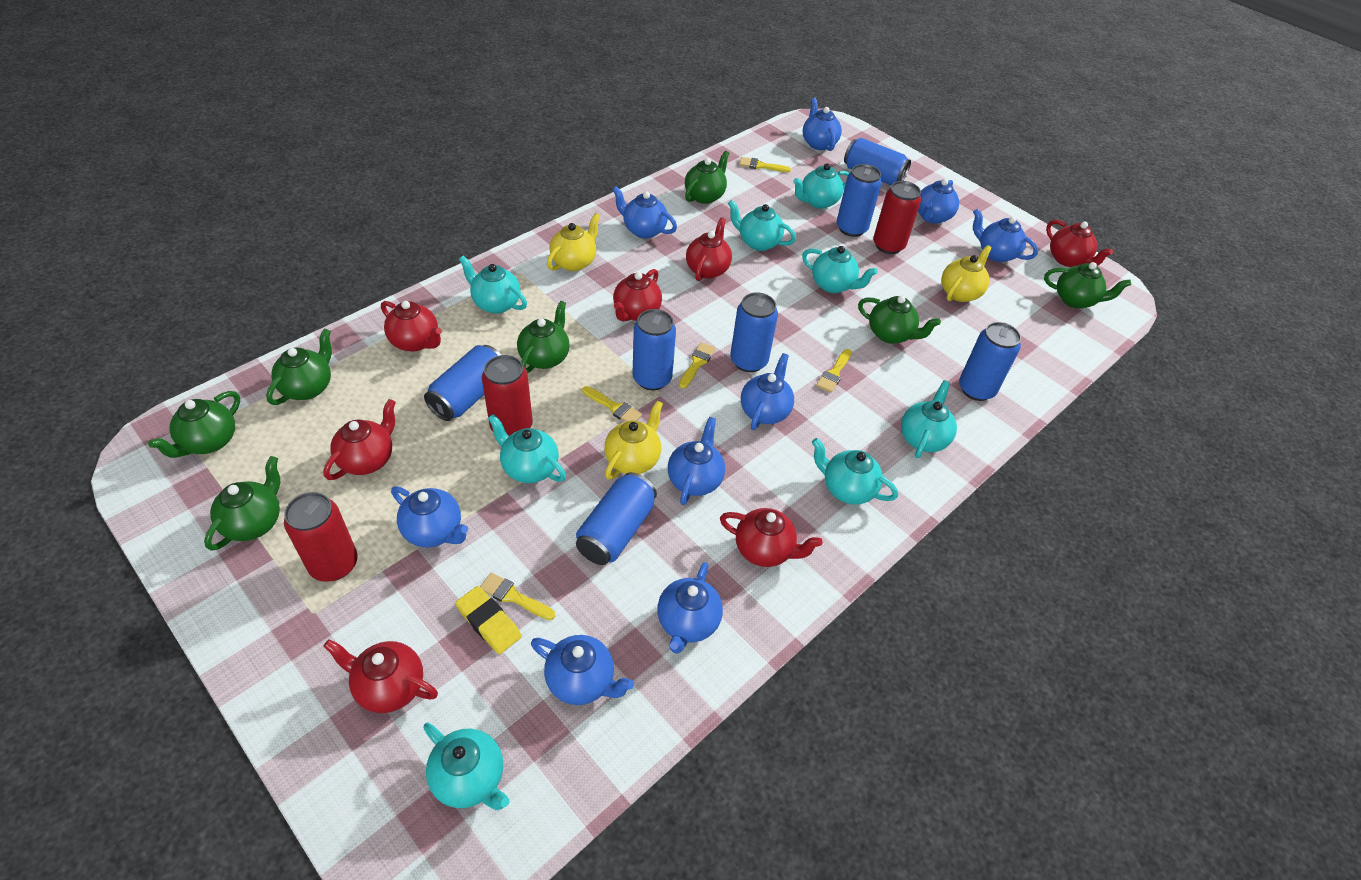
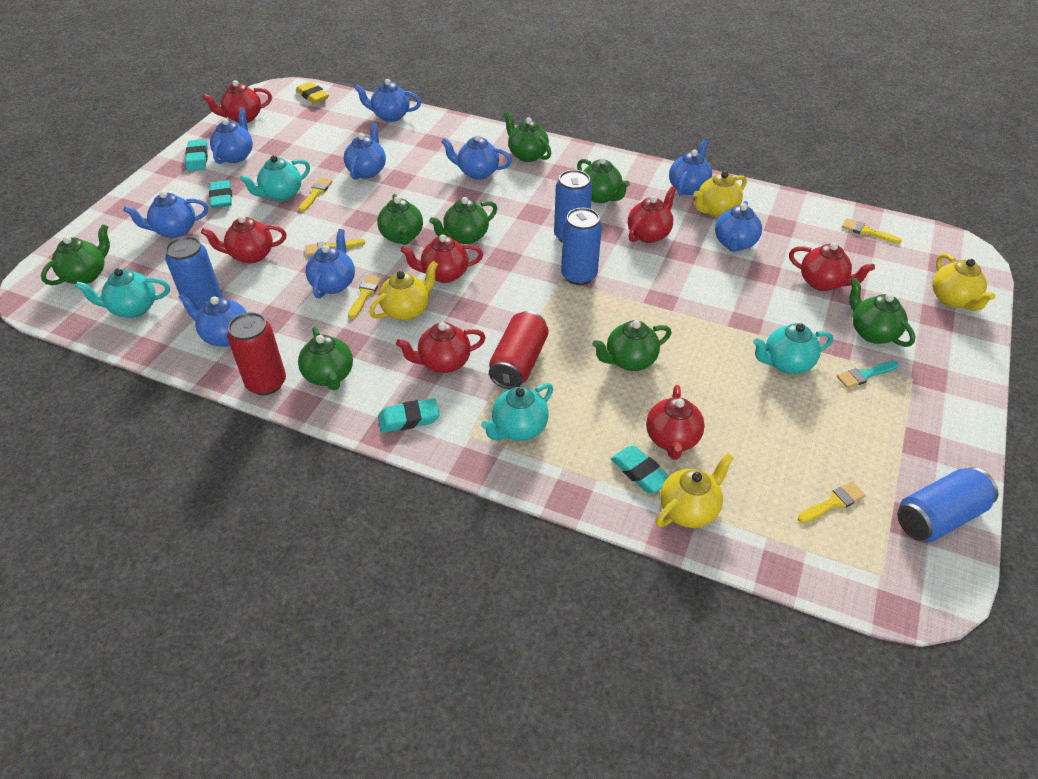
blue can: 7 -> 4
green teapot: 7 -> 8
red can: 3 -> 2
turquoise brush: 0 -> 1
turquoise eraser: 0 -> 4
turquoise teapot: 8 -> 4
yellow teapot: 3 -> 4

